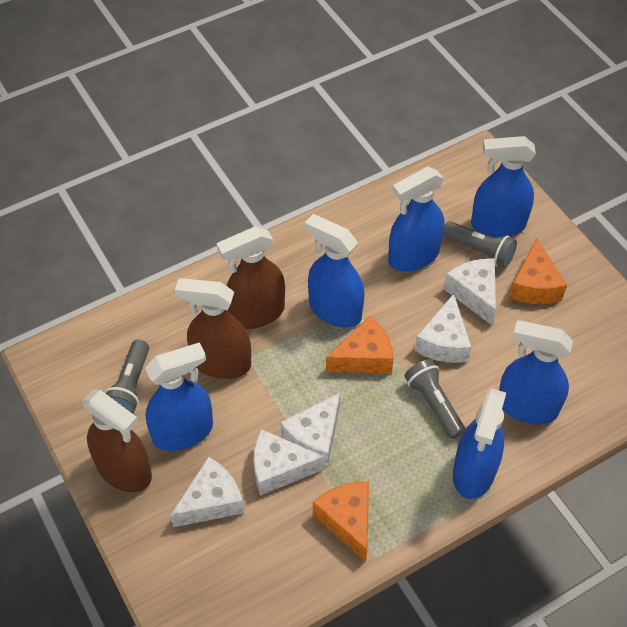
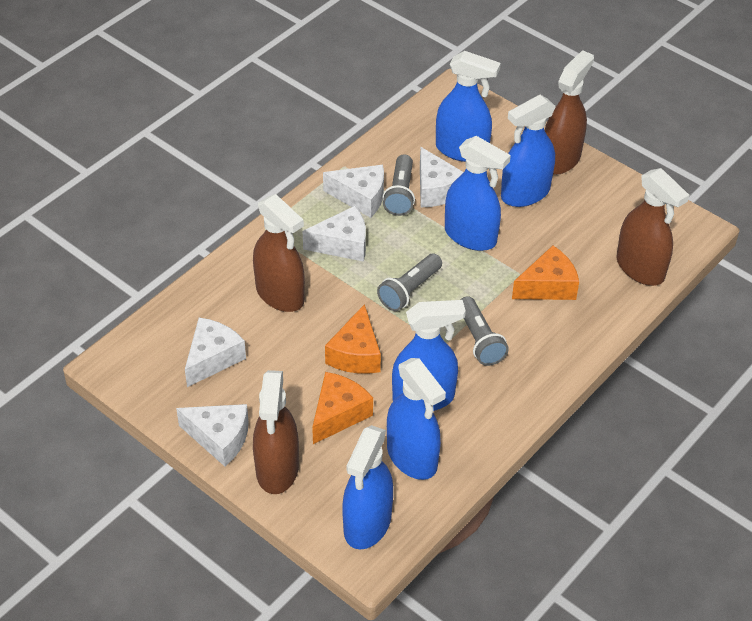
brown spray bottle: 3 -> 4

